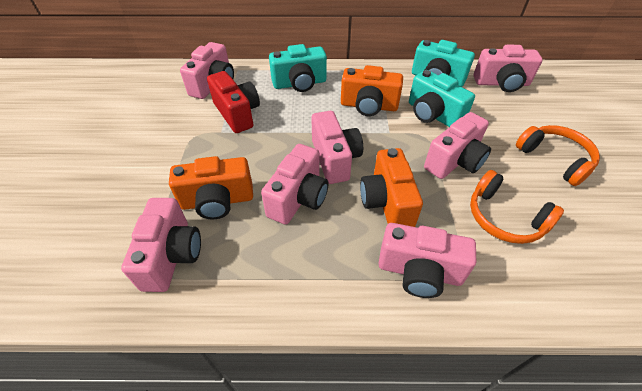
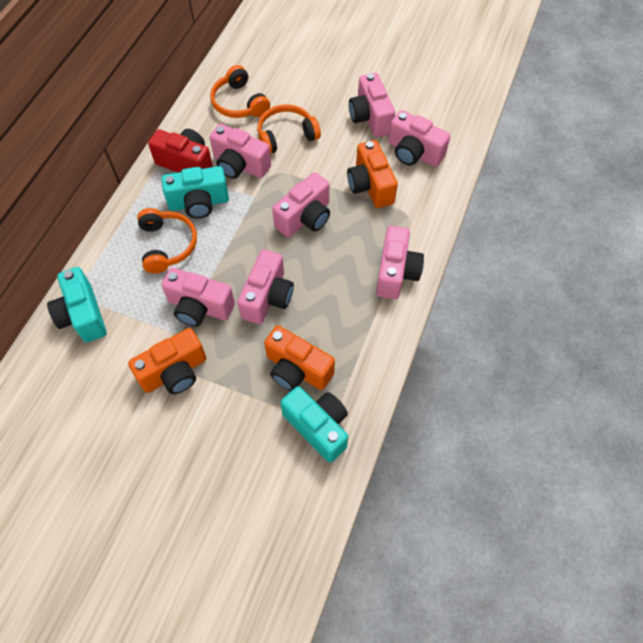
orange headphones: 2 -> 3

